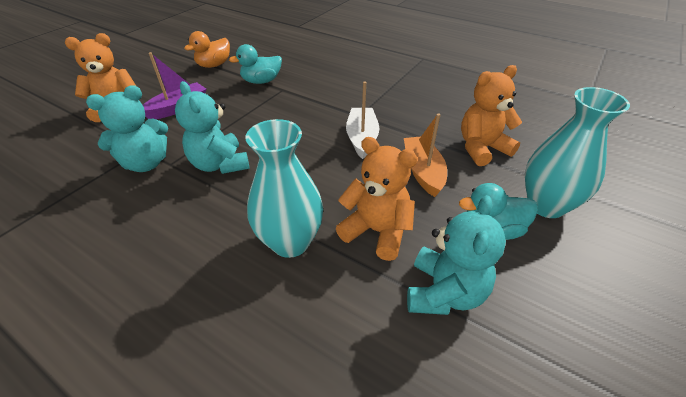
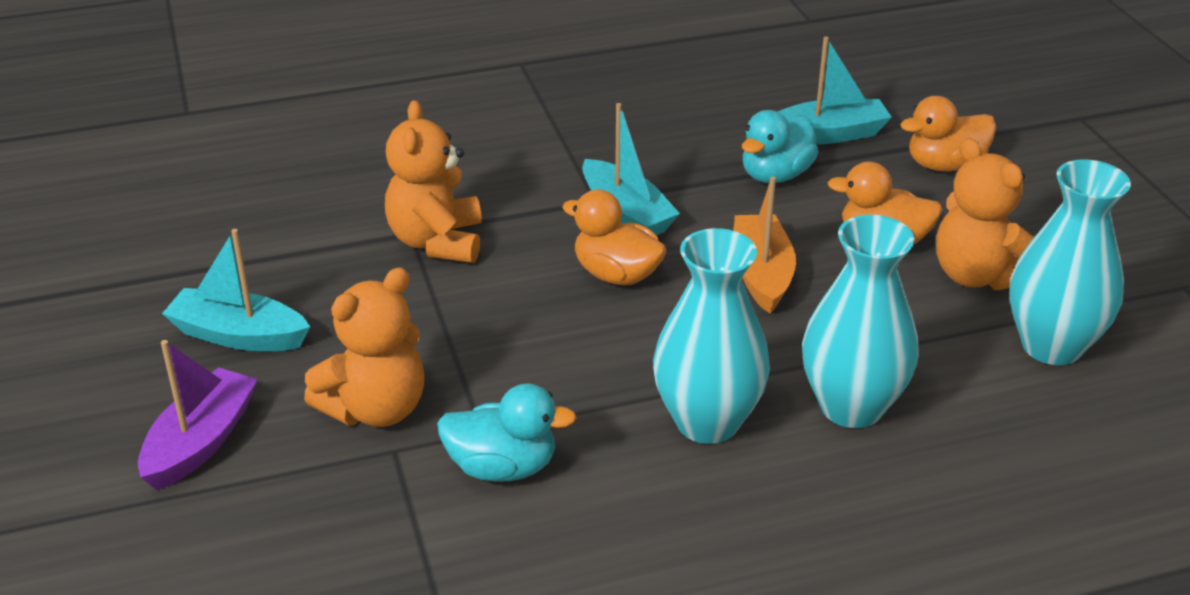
orange duck: 1 -> 3
turquoise boat: 0 -> 3
turquoise teddy bear: 3 -> 0
turquoise vase: 2 -> 3
white boat: 1 -> 0

